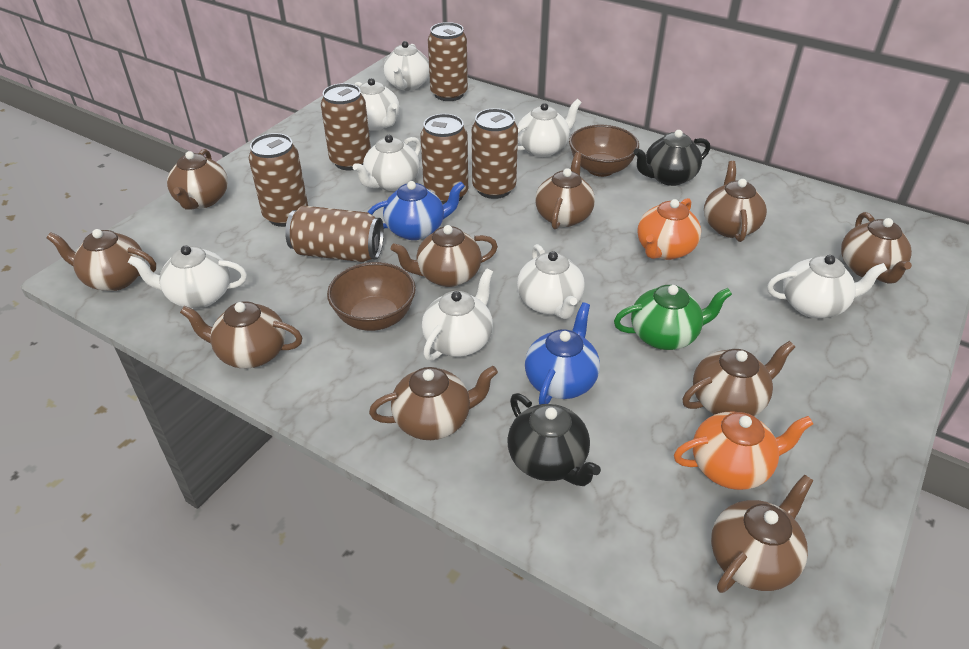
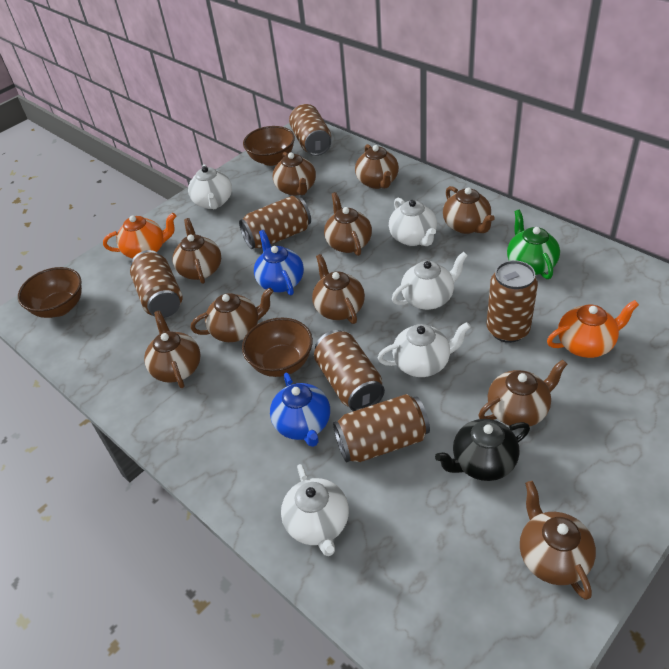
black teapot: 2 -> 1
brown bowl: 2 -> 3
white teapot: 8 -> 5

